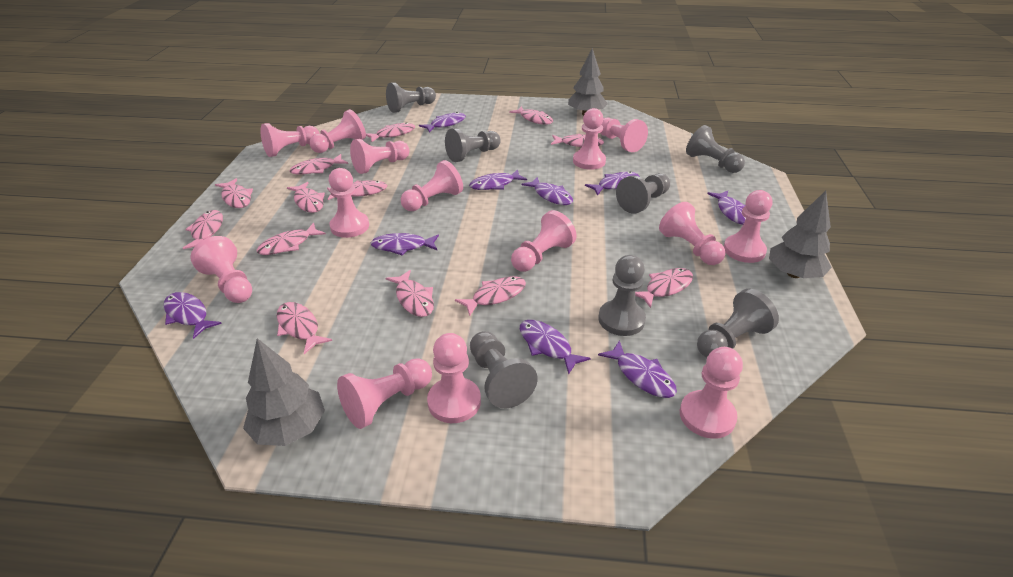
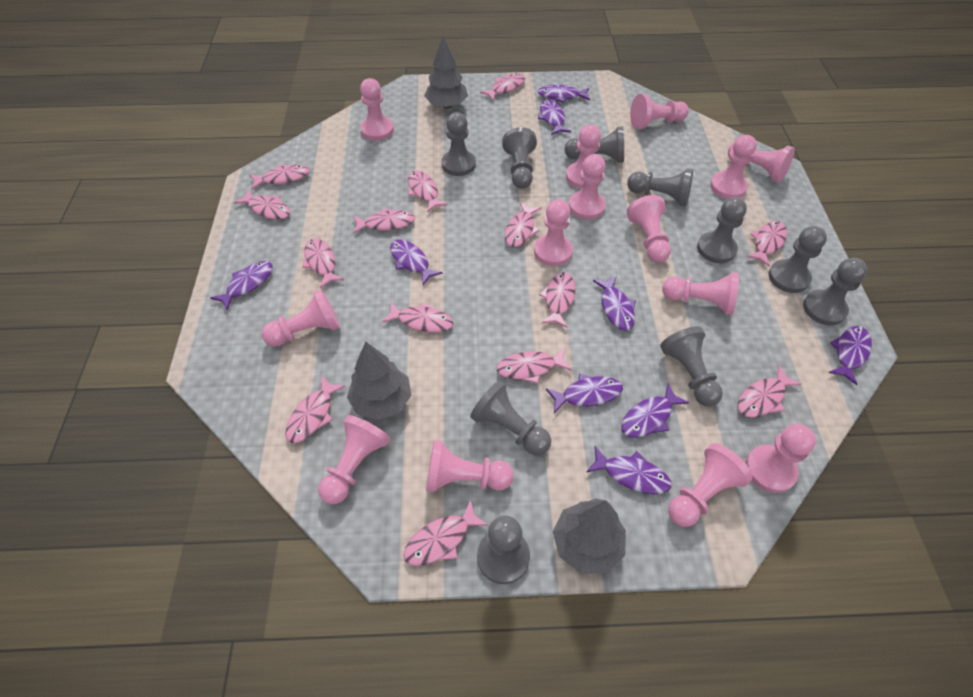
grey pawn: 7 -> 10
pink fish: 13 -> 14

